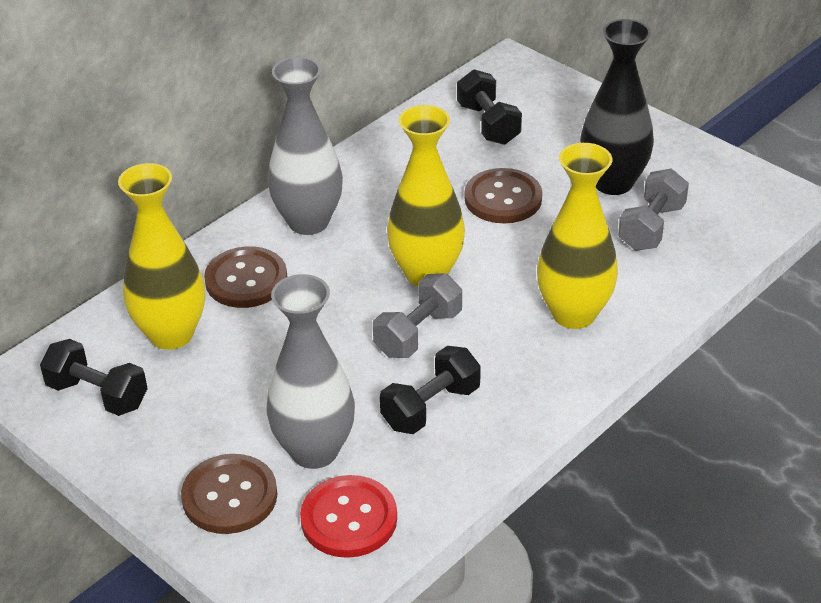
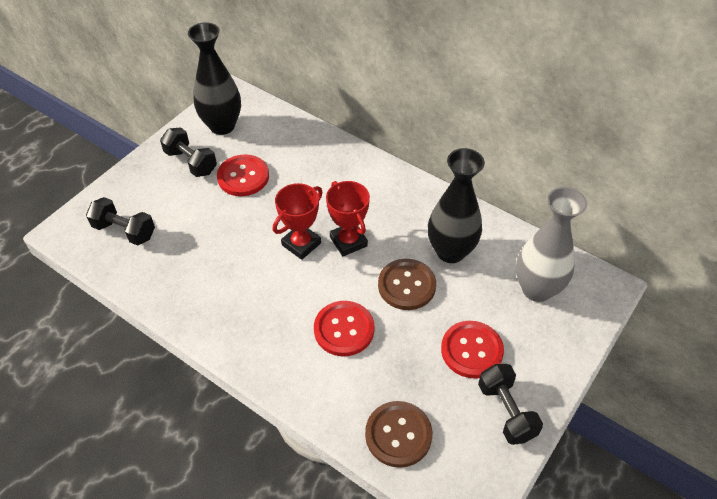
black vase: 1 -> 2
brown button: 3 -> 2
grey dumbbell: 2 -> 0
grey vase: 2 -> 1
red button: 1 -> 3
red trophy: 0 -> 2
yellow vase: 3 -> 0

